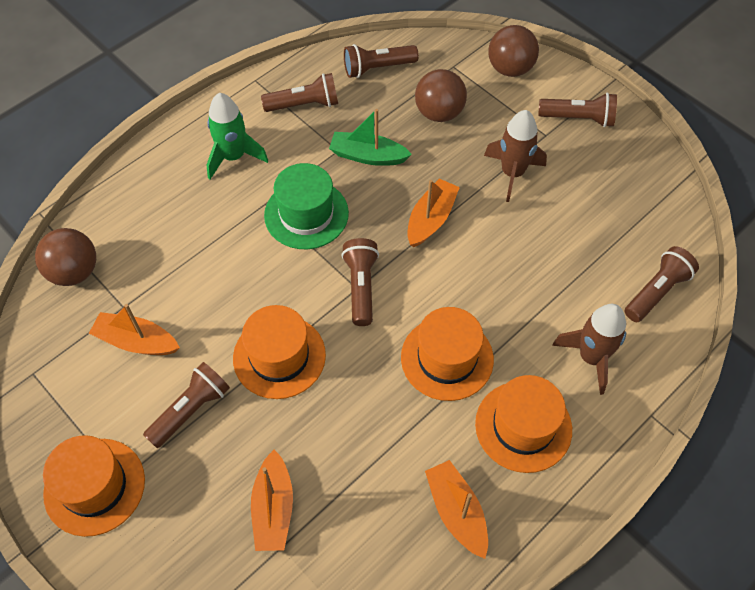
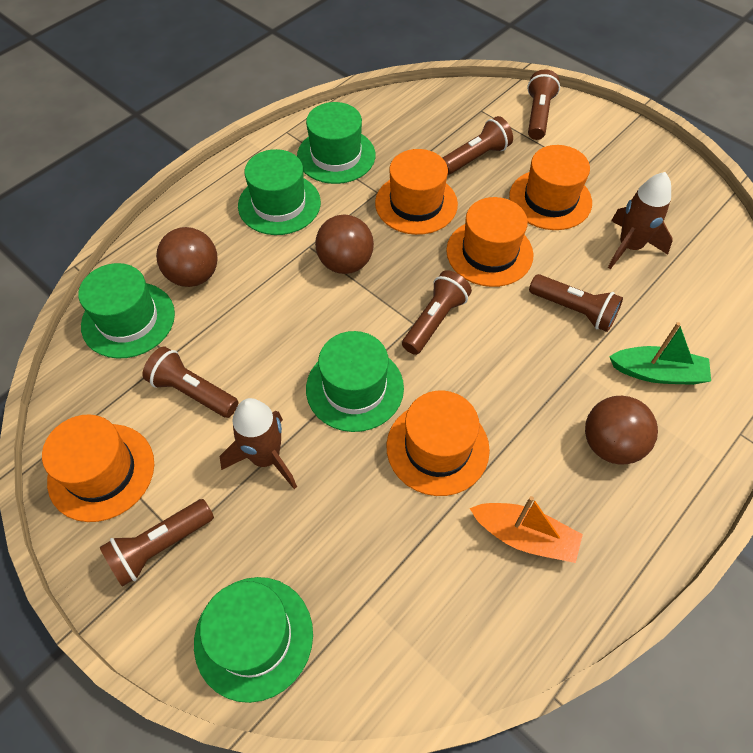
green hat: 1 -> 5
green rocket: 1 -> 0
orange boat: 4 -> 1
orange hat: 4 -> 5

